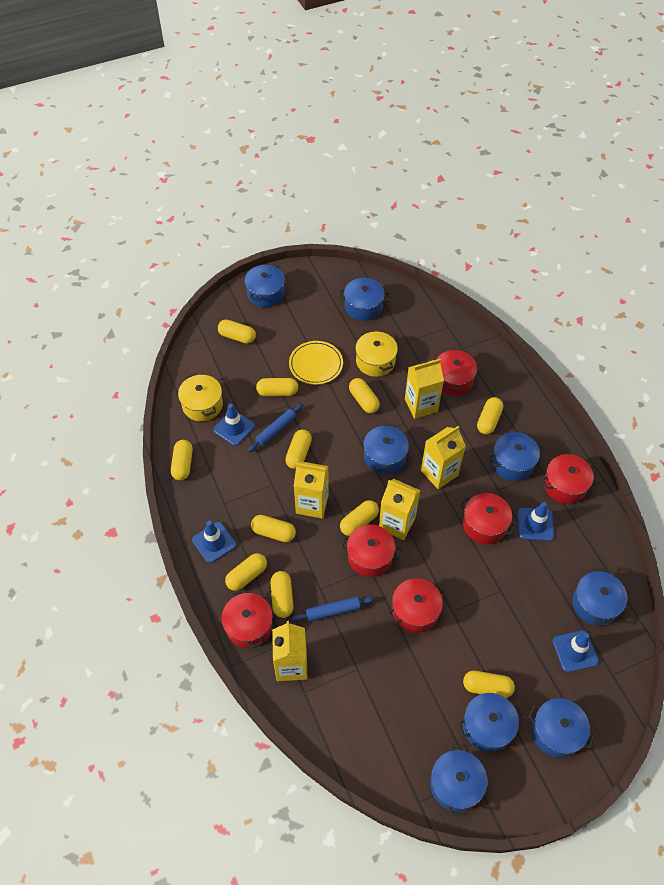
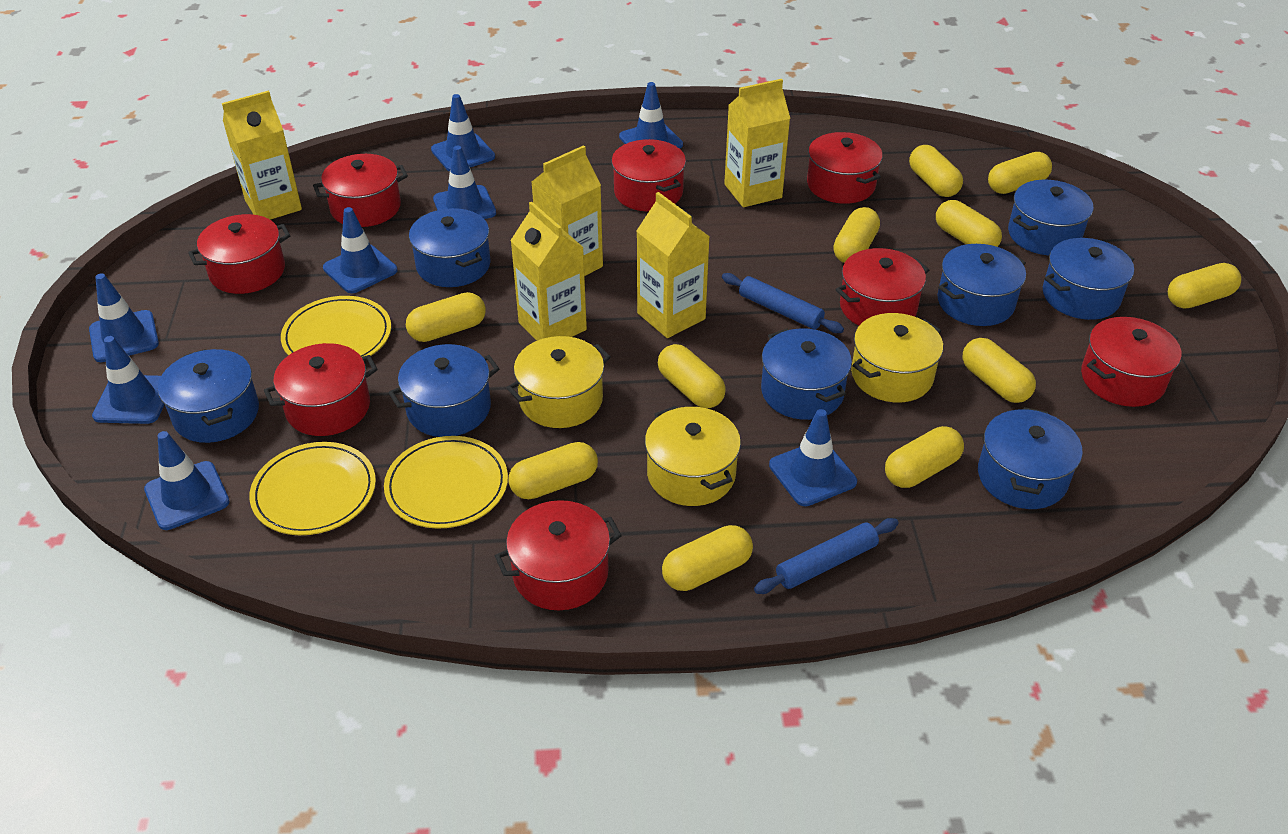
blue traffic cone: 4 -> 8
red pot: 6 -> 8
yellow plate: 1 -> 3
yellow pot: 2 -> 3

